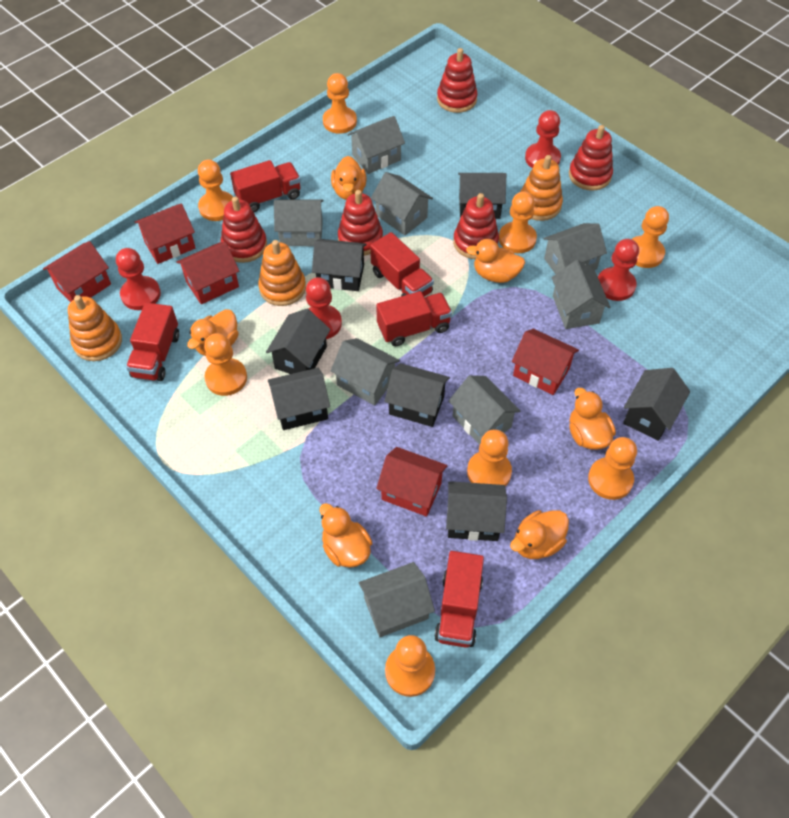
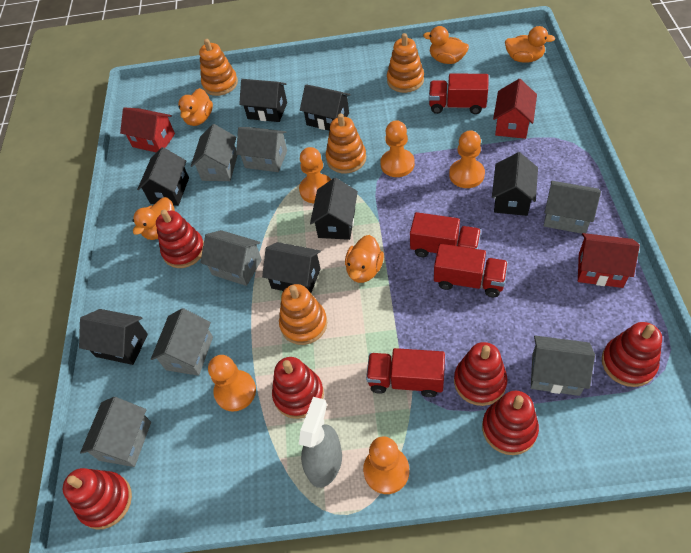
grey house: 8 -> 7
grey spray bottle: 0 -> 1
orange duck: 6 -> 5
orange pawn: 8 -> 5
orange stacking toy: 3 -> 4
red house: 5 -> 3
red pawn: 4 -> 0
red stacking toy: 5 -> 6
red truck: 5 -> 4

